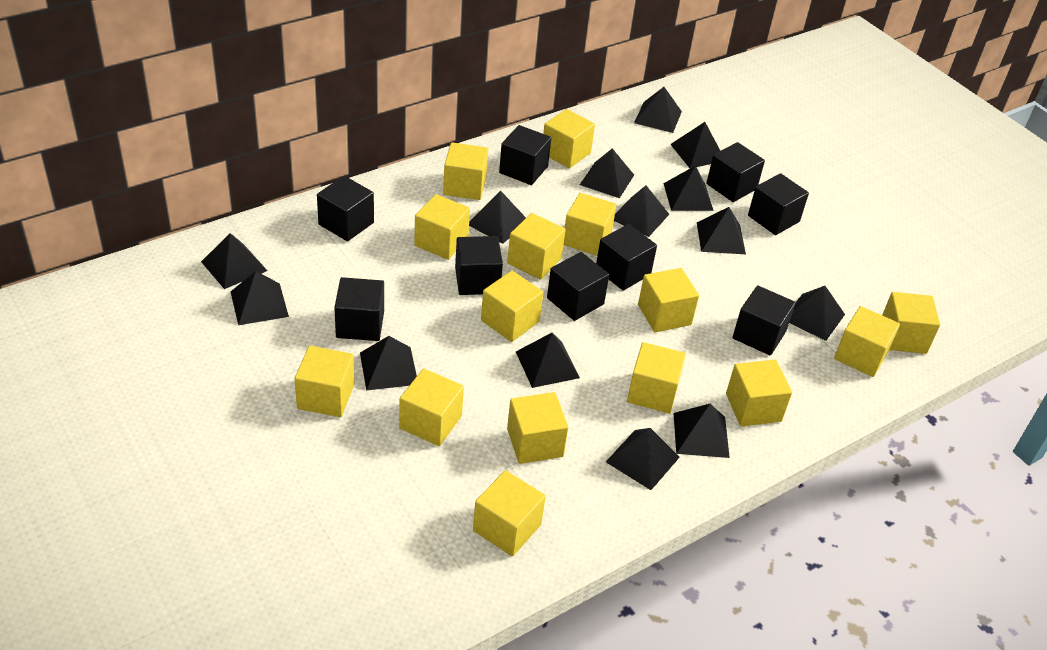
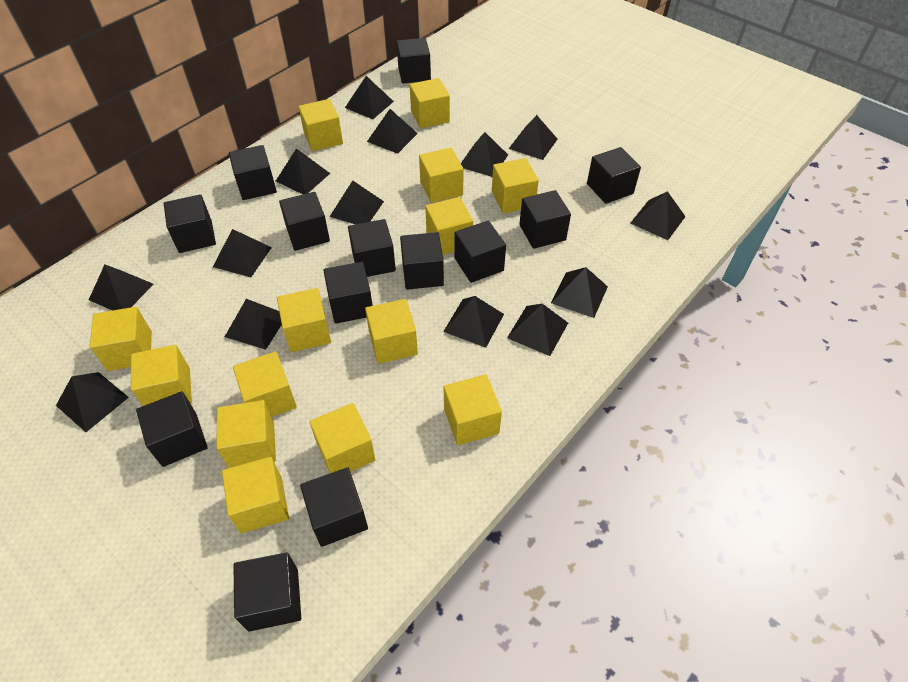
black cube: 9 -> 13
yellow cube: 15 -> 14

